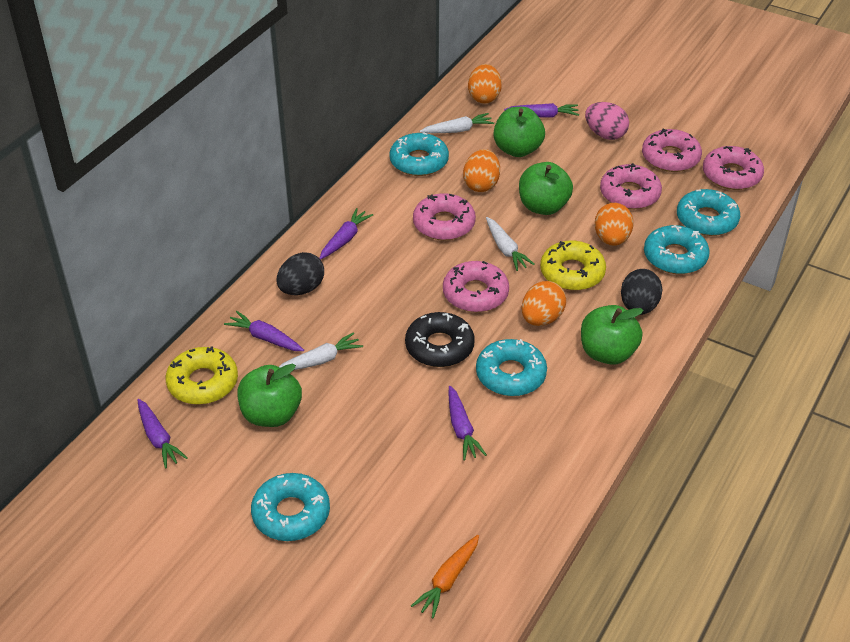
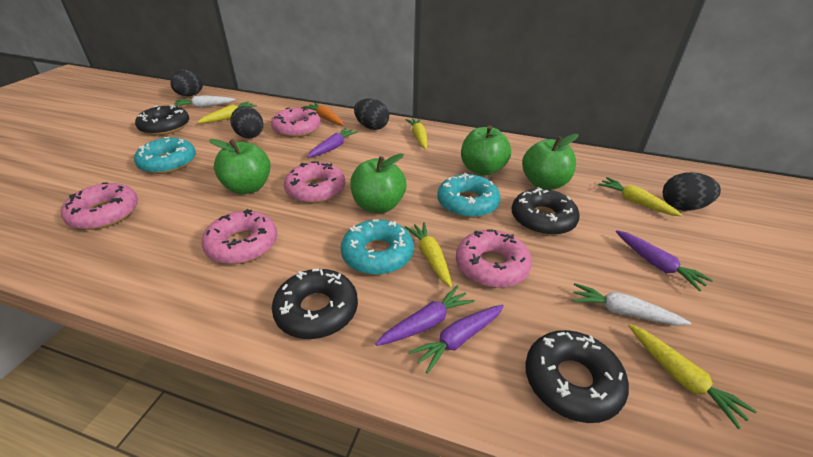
black donut: 1 -> 4
black egg: 2 -> 4
orange egg: 4 -> 0
pink egg: 1 -> 0
purple carrot: 5 -> 4
turquoise donut: 5 -> 3
white carrot: 3 -> 2
yellow carrot: 0 -> 5
yellow donut: 2 -> 0

